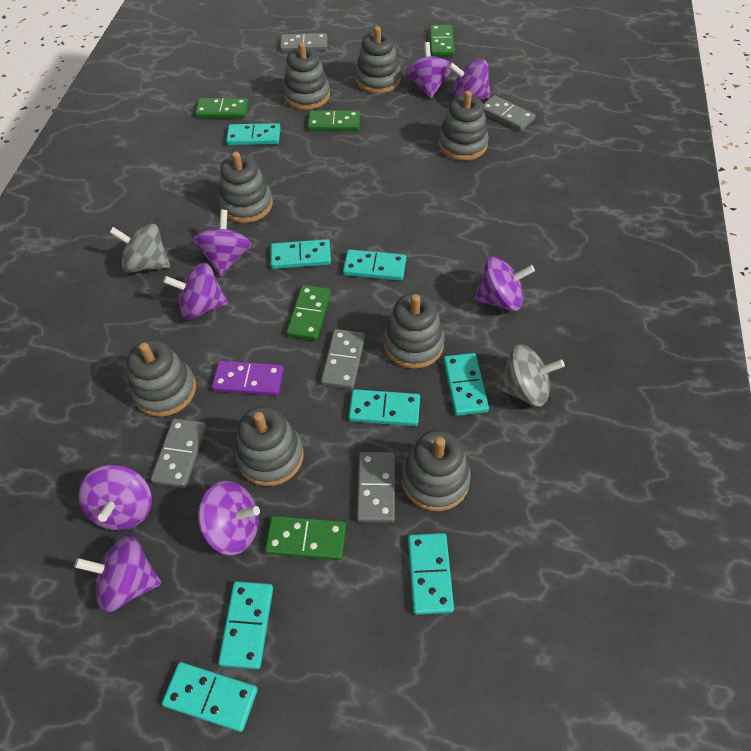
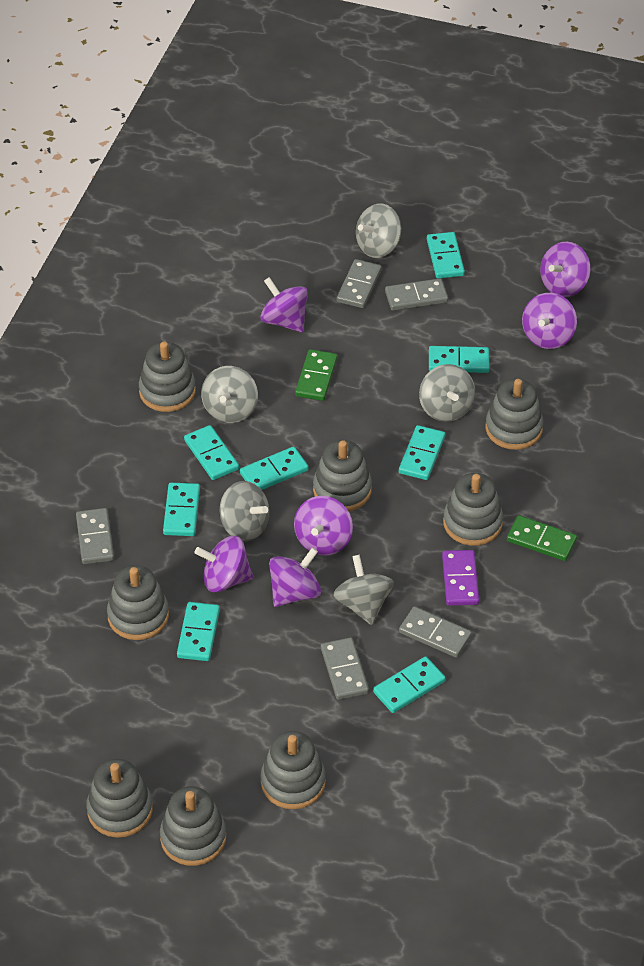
green domino: 5 -> 2
grey spinning top: 2 -> 5
purple spinning top: 8 -> 6

